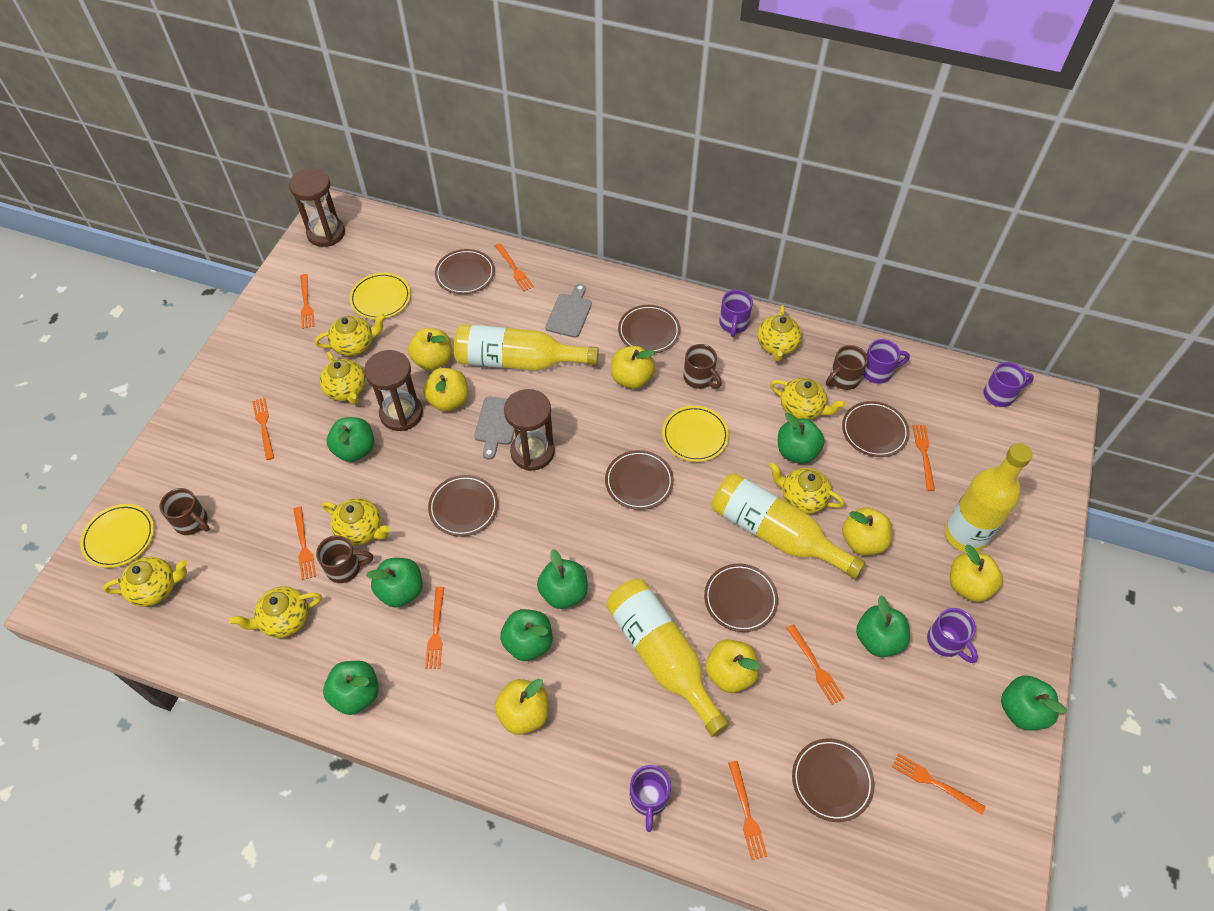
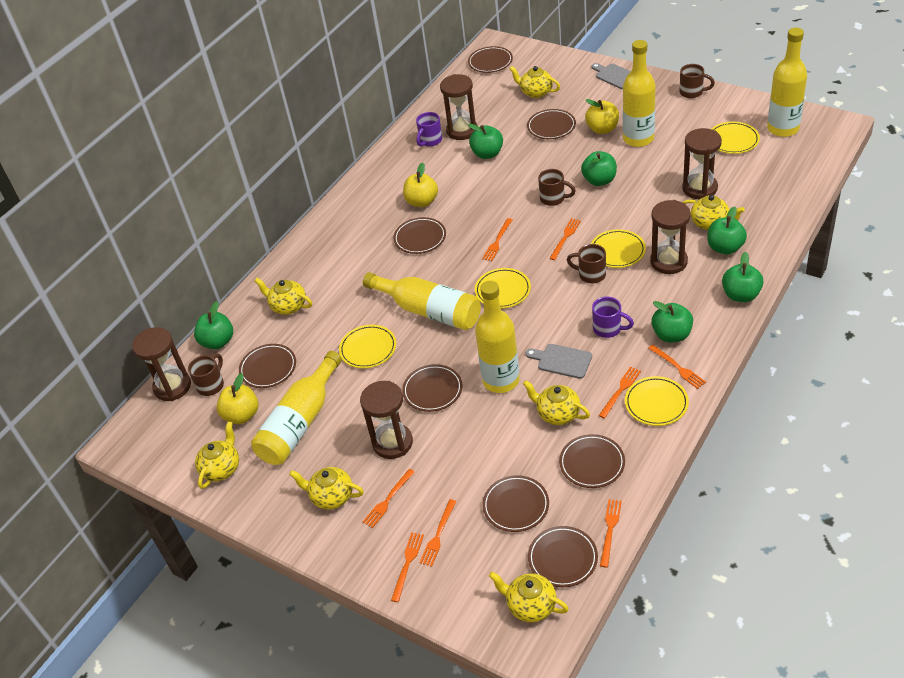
brown hourglass: 3 -> 5
brown plate: 7 -> 8
green apple: 8 -> 6
orange fork: 9 -> 8
purple mug: 5 -> 2
yellow apple: 7 -> 3
yellow bottle: 4 -> 5
yellow plate: 3 -> 5
yellow teapot: 8 -> 7

